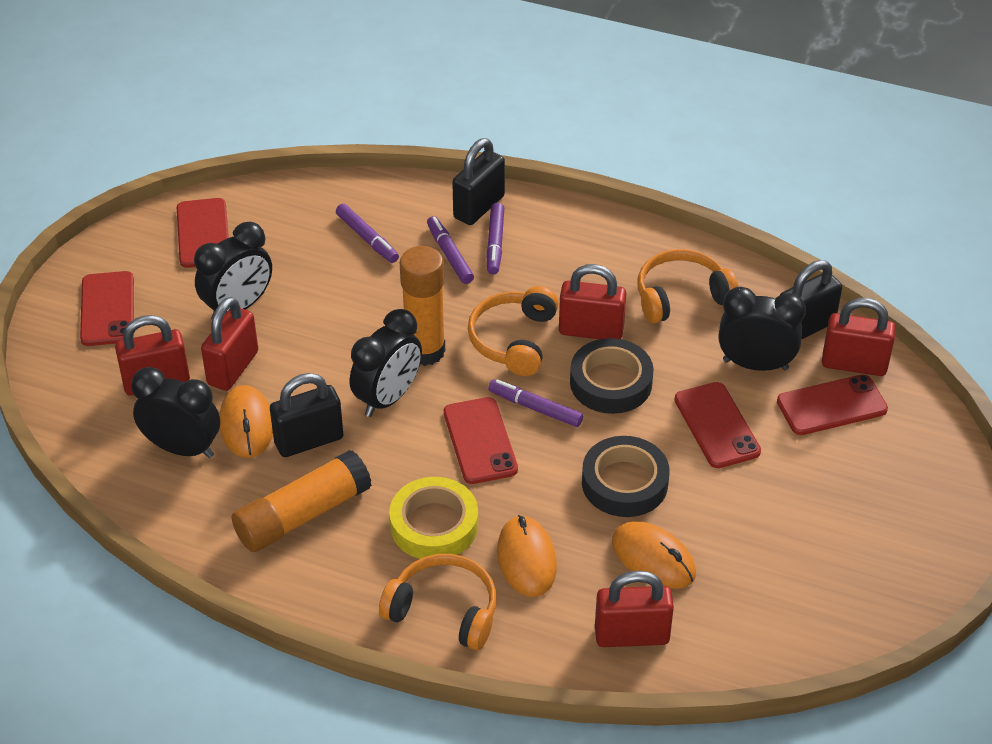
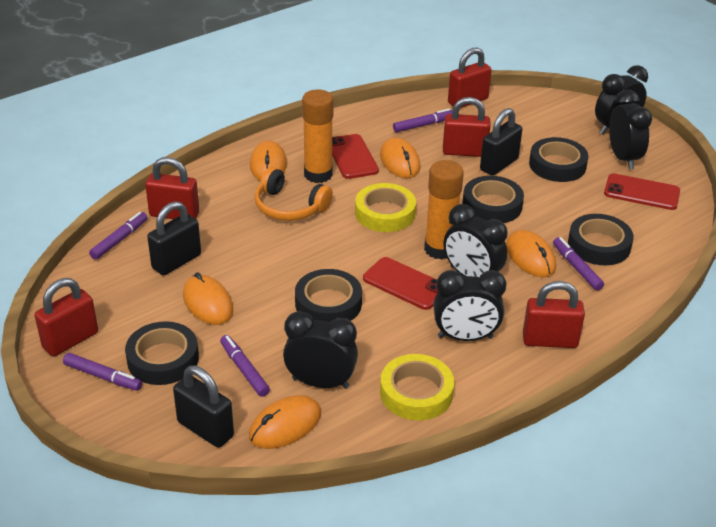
black clock: 4 -> 5
black tape: 2 -> 5
orange headphones: 3 -> 1
orange mouse: 3 -> 5
purple marker: 4 -> 5
red phone: 5 -> 3
yellow tape: 1 -> 2

